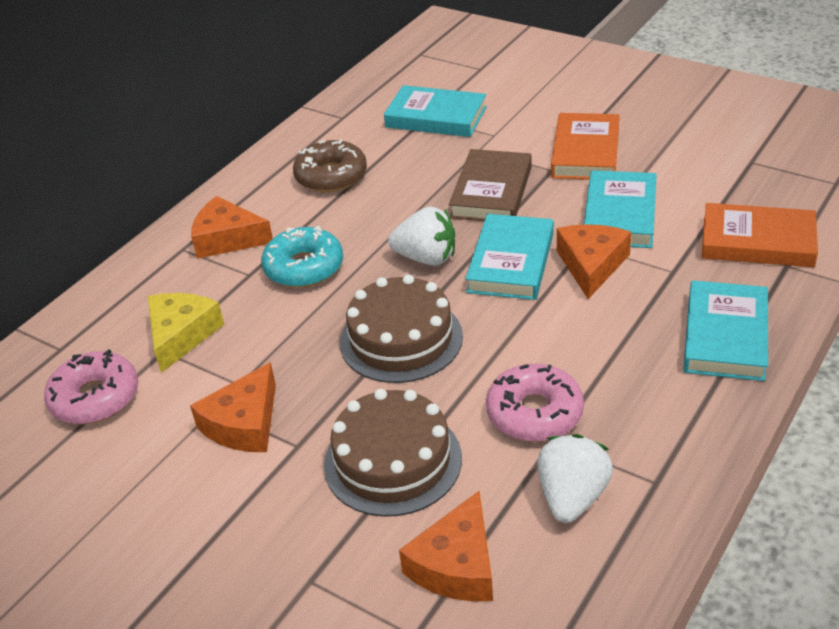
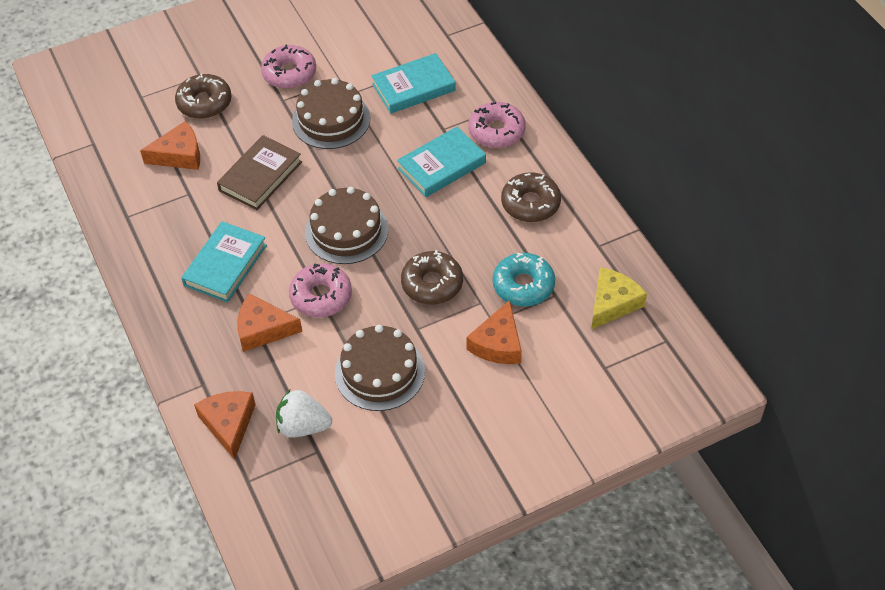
brown cake: 2 -> 3
brown donut: 1 -> 3
orange book: 2 -> 0
pink donut: 2 -> 3
turquoise book: 4 -> 3
white strawberry: 2 -> 1

